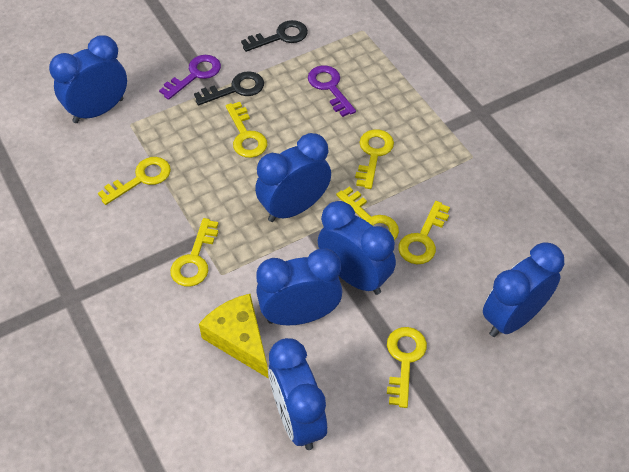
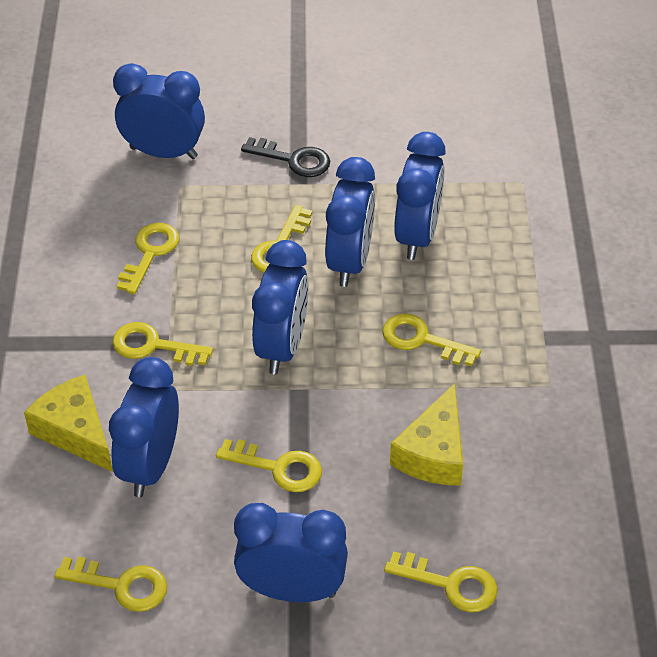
black key: 2 -> 1
purple key: 2 -> 0
yellow cheese: 1 -> 2

